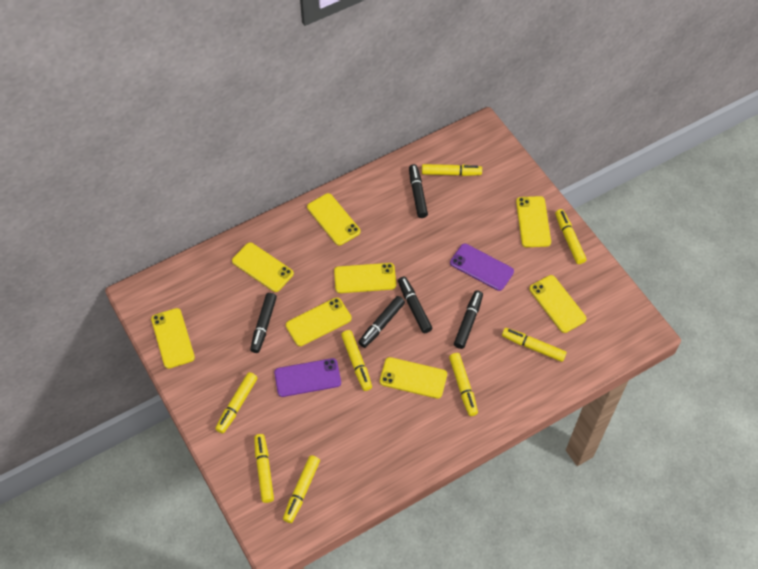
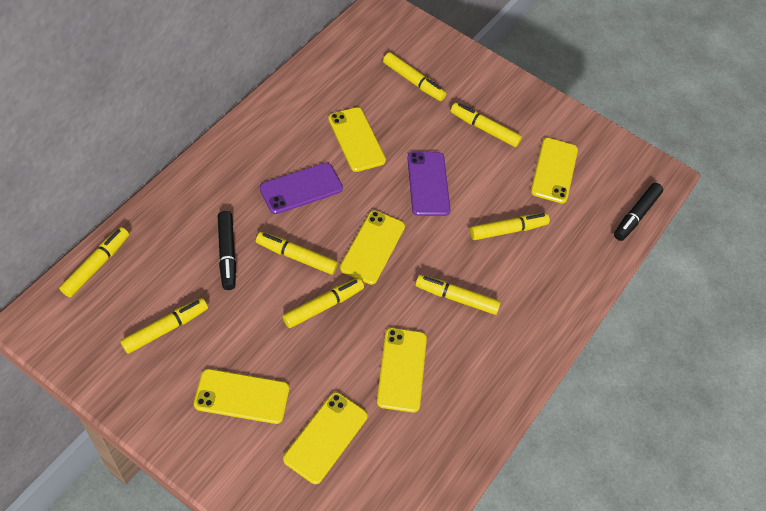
black marker: 5 -> 2
yellow phone: 8 -> 6

